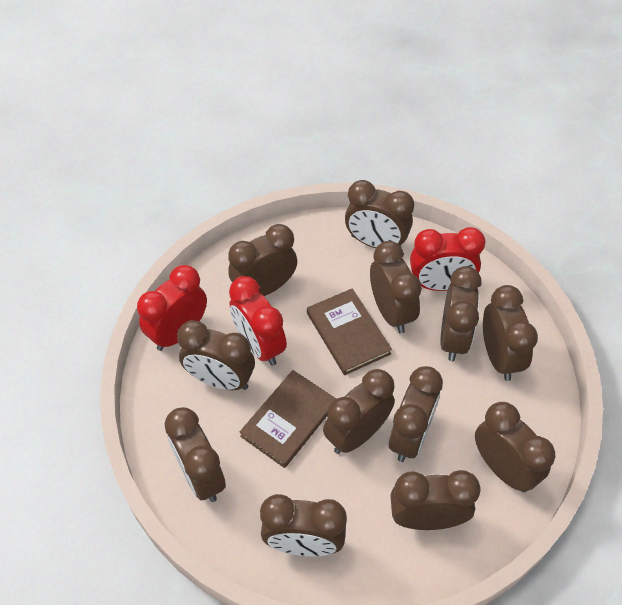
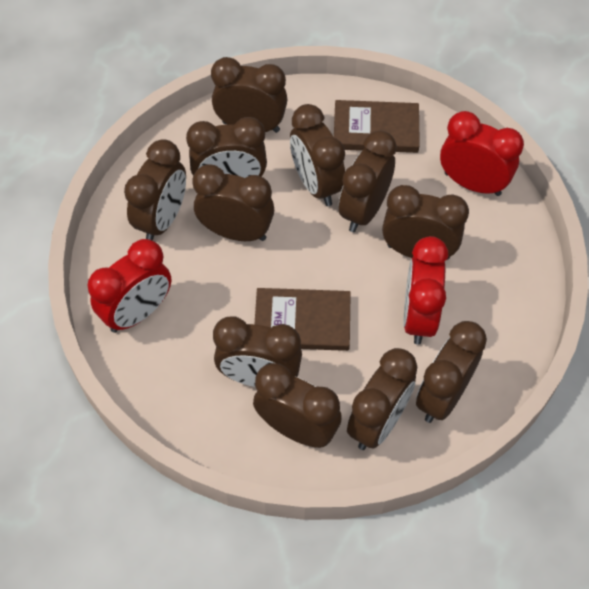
brown clock: 12 -> 11

